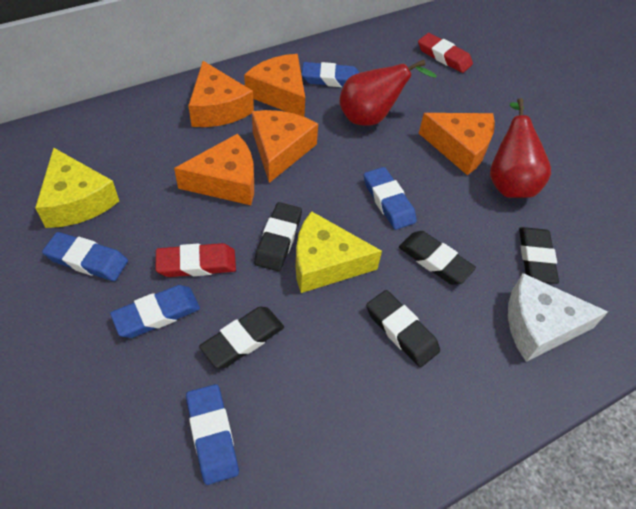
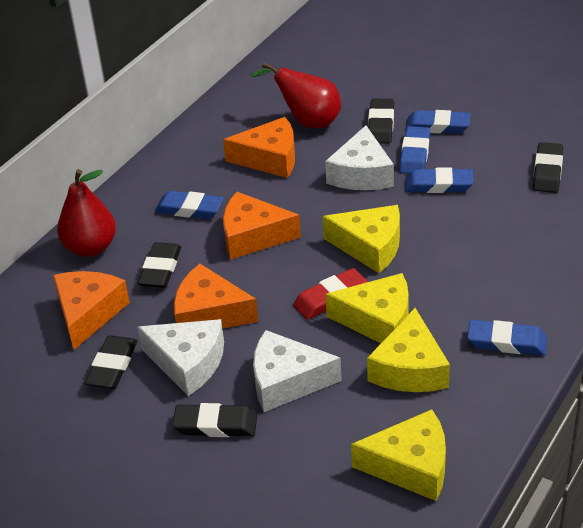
orange cheese: 5 -> 4
red eraser: 2 -> 1
white cheese: 1 -> 3
yellow cheese: 2 -> 4

